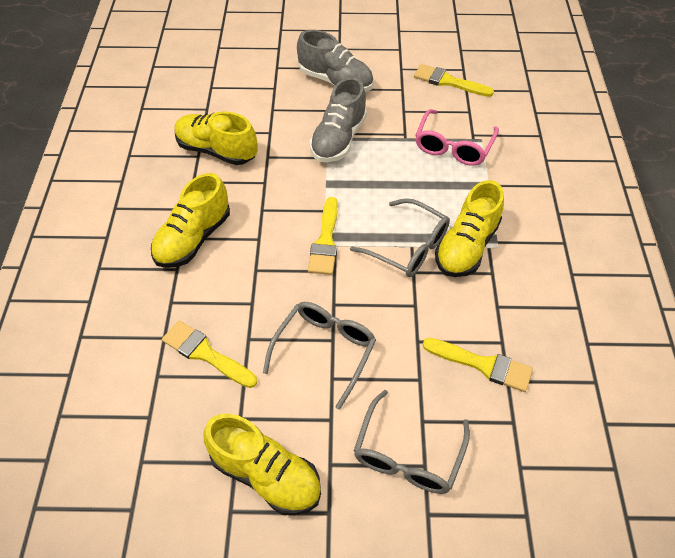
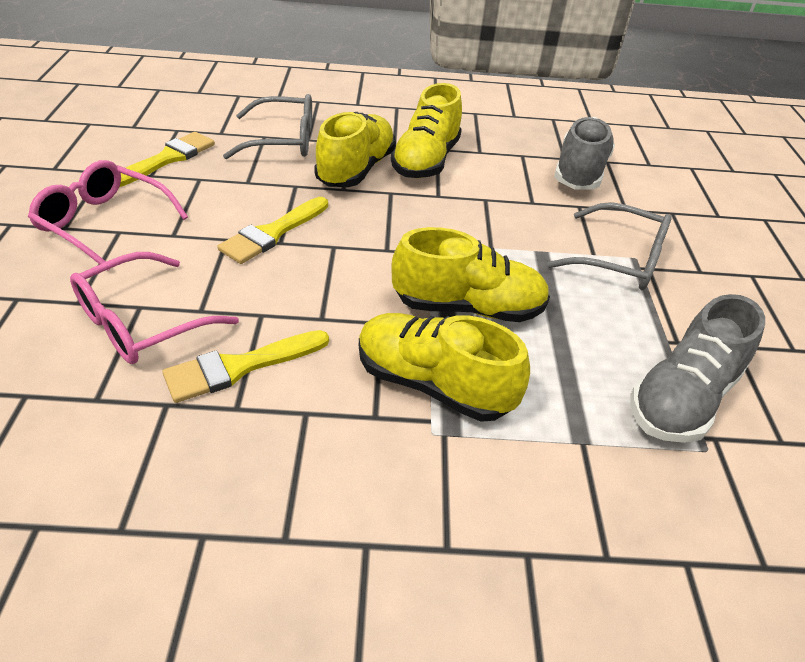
grey glasses: 3 -> 2
pink glasses: 1 -> 2
yellow brush: 4 -> 3

